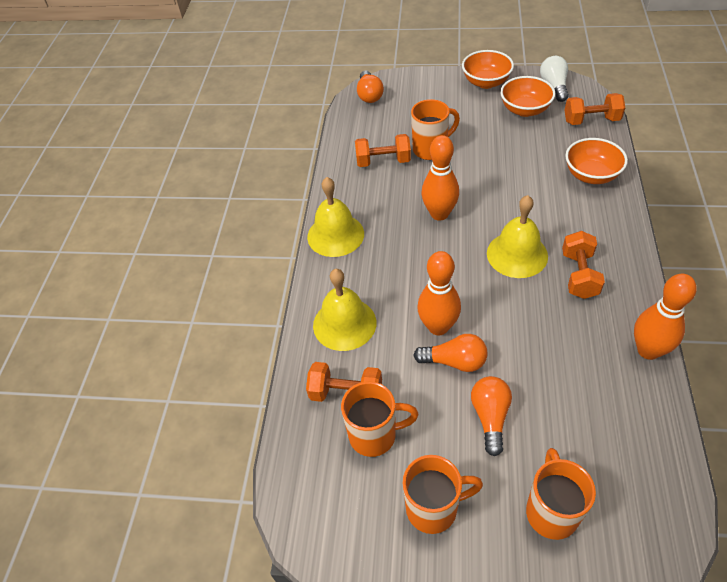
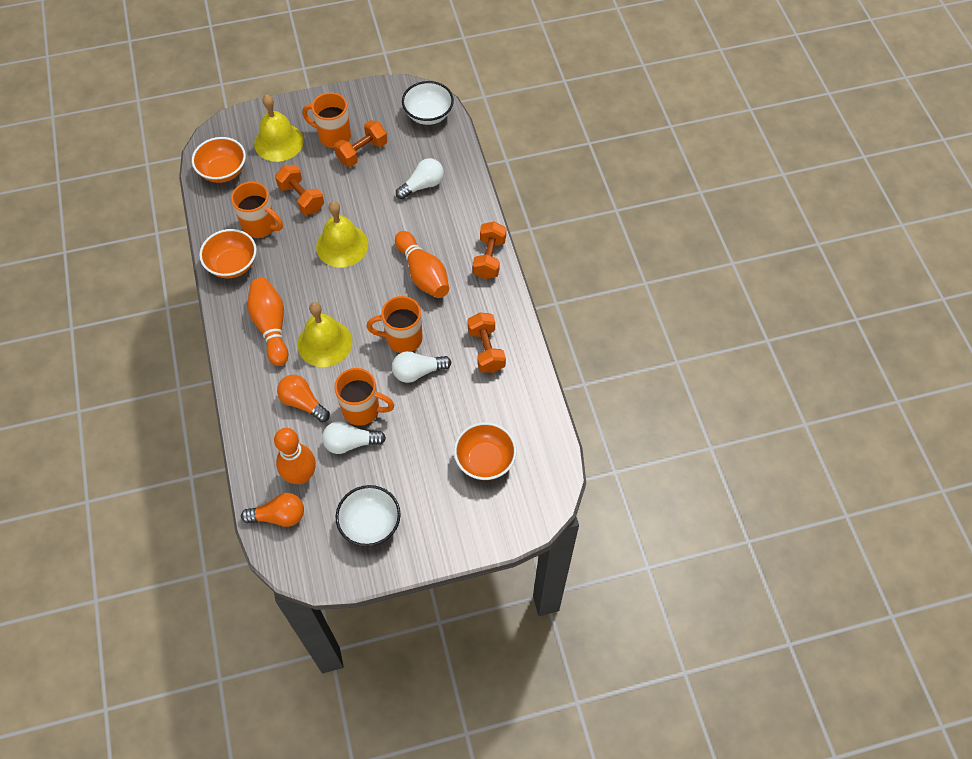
orange light bulb: 3 -> 2
white bowl: 0 -> 2
white light bulb: 1 -> 3

